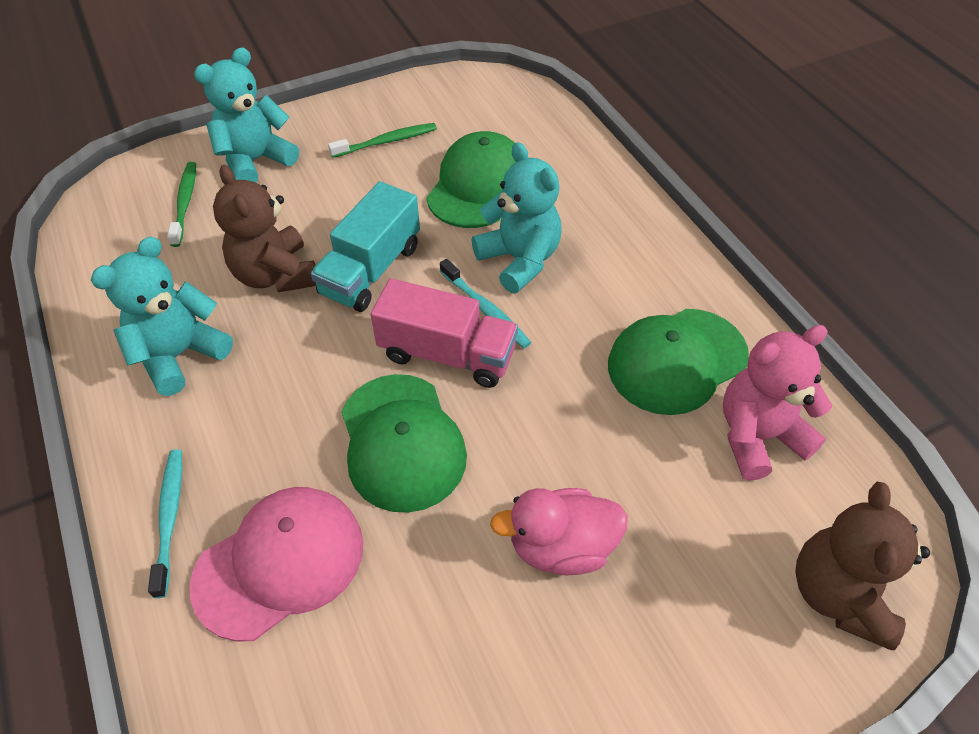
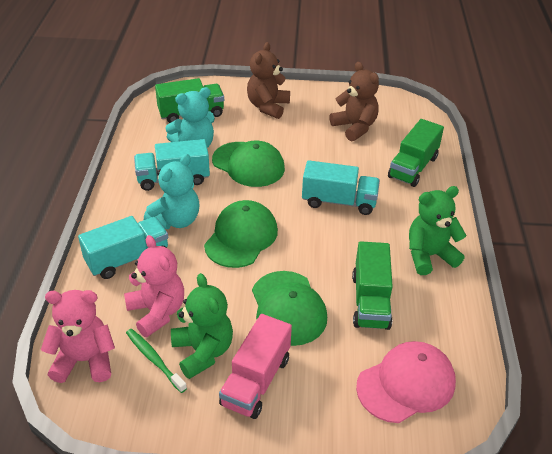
green teddy bear: 0 -> 2
green toothbrush: 2 -> 1
green truck: 0 -> 3
pink duck: 1 -> 0
pink teddy bear: 1 -> 2
turquoise teddy bear: 3 -> 2
turquoise toothbrush: 2 -> 0
turquoise truck: 1 -> 3

